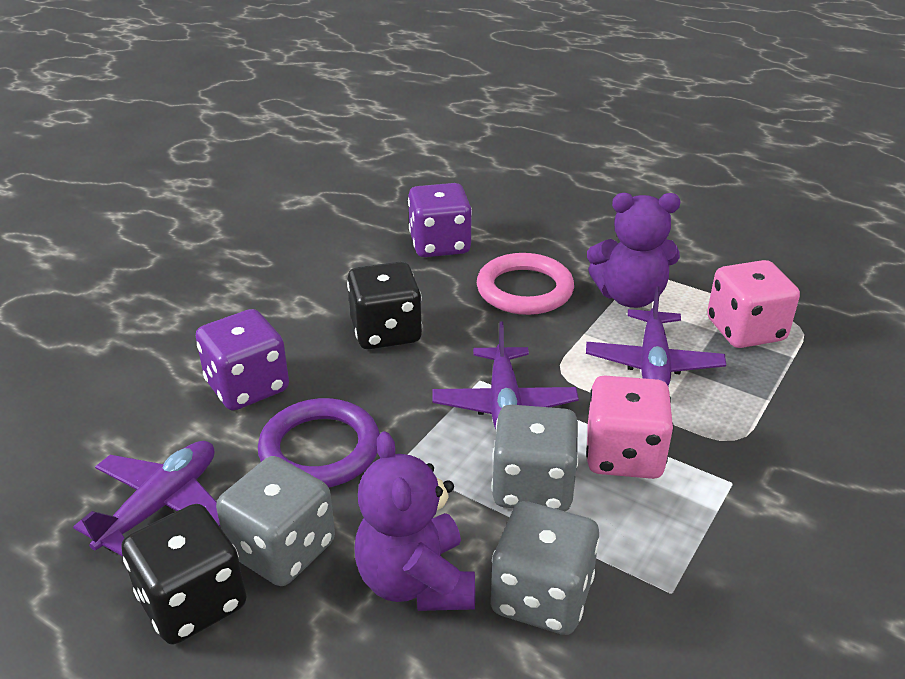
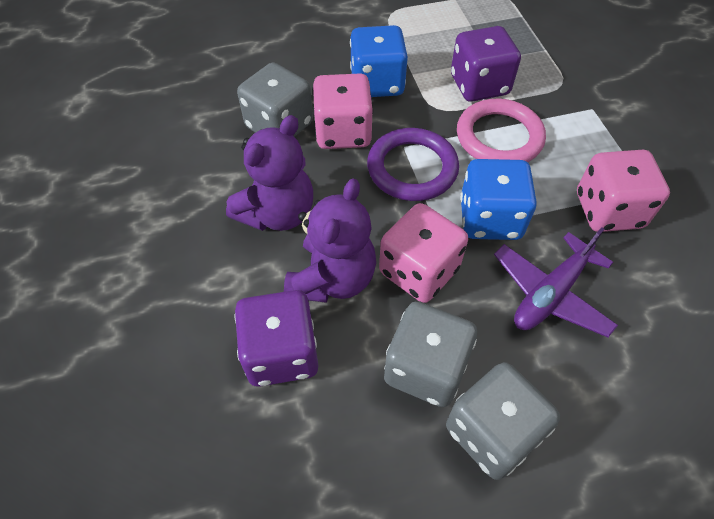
black dice: 2 -> 0
blue dice: 0 -> 2
pink dice: 2 -> 3
purple plane: 3 -> 1

